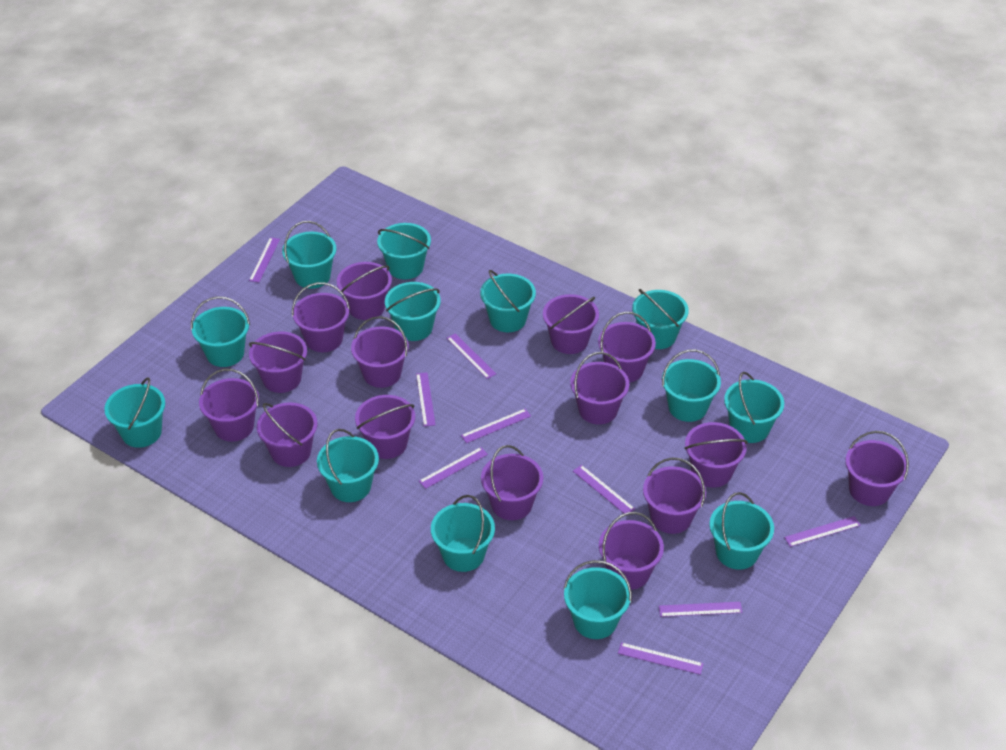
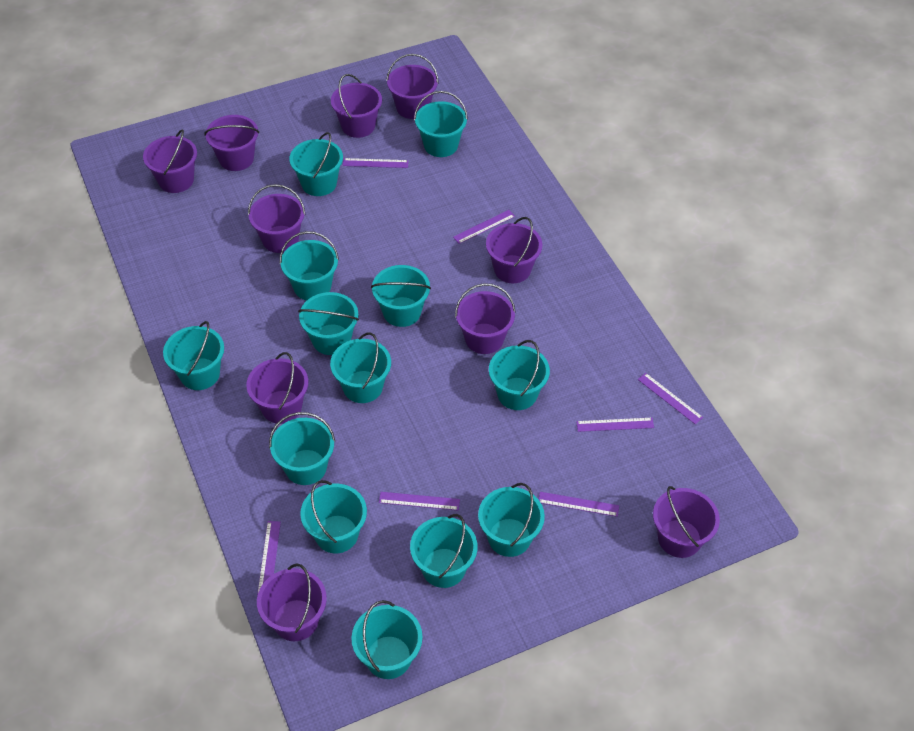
purple bucket: 15 -> 10
purple ruler: 9 -> 7

